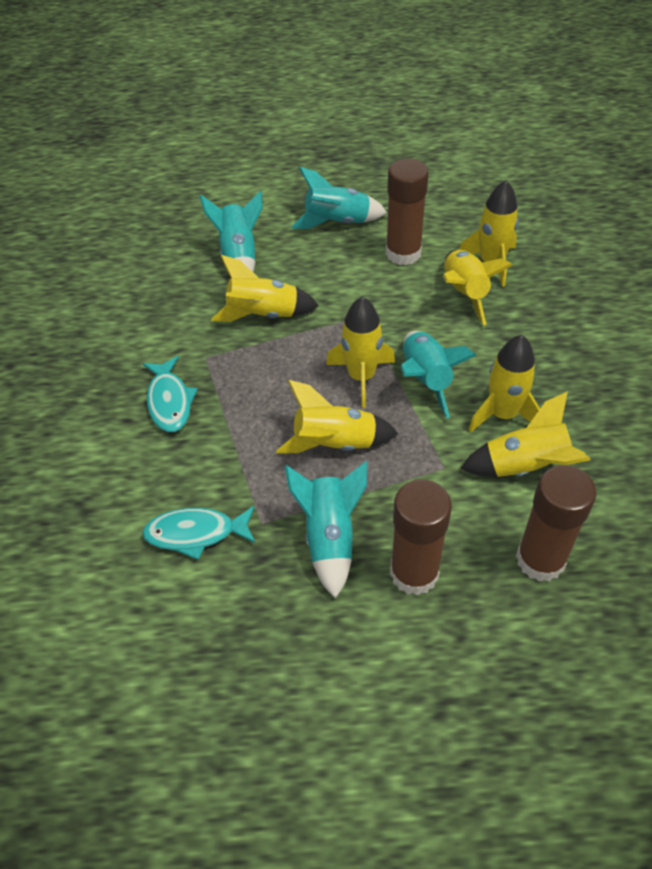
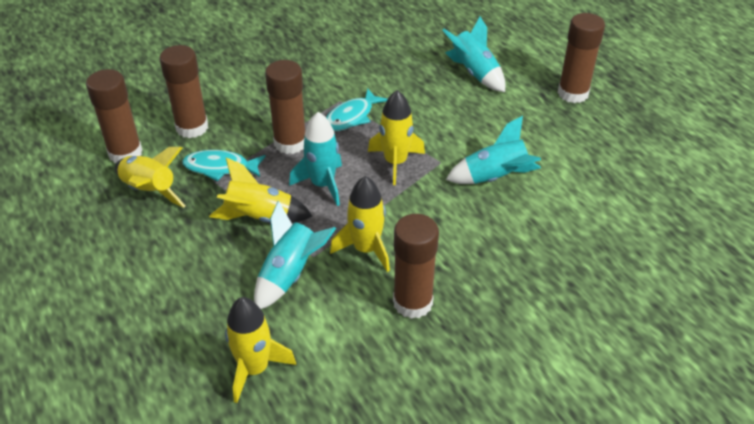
brown glue stick: 3 -> 5
yellow rocket: 7 -> 5

